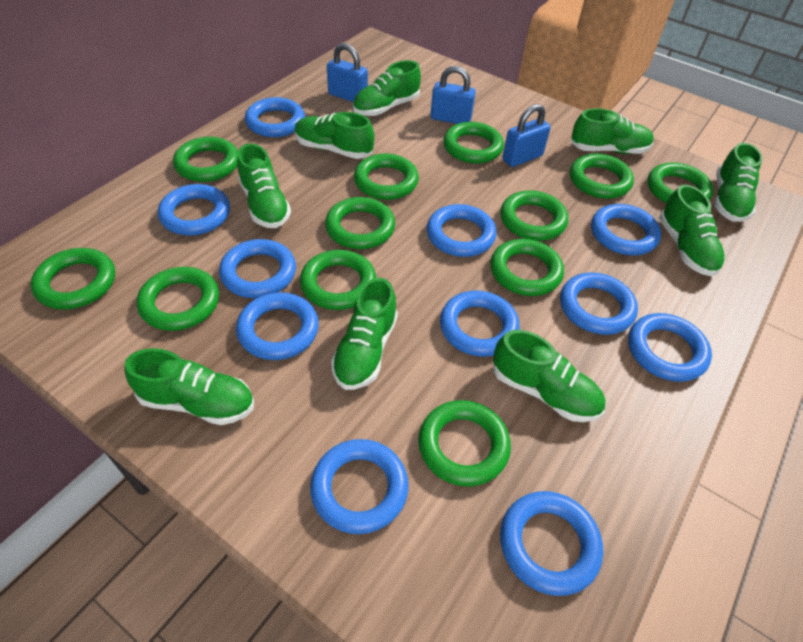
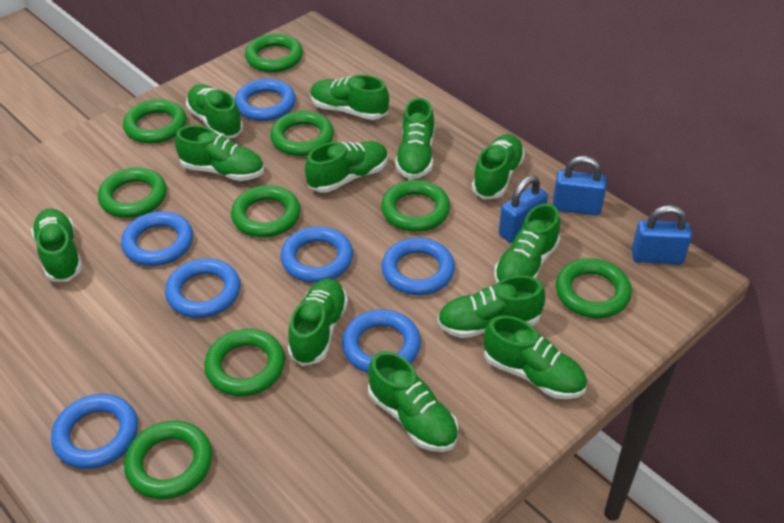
blue ring: 11 -> 7
green ring: 12 -> 9
green shoe: 9 -> 12

